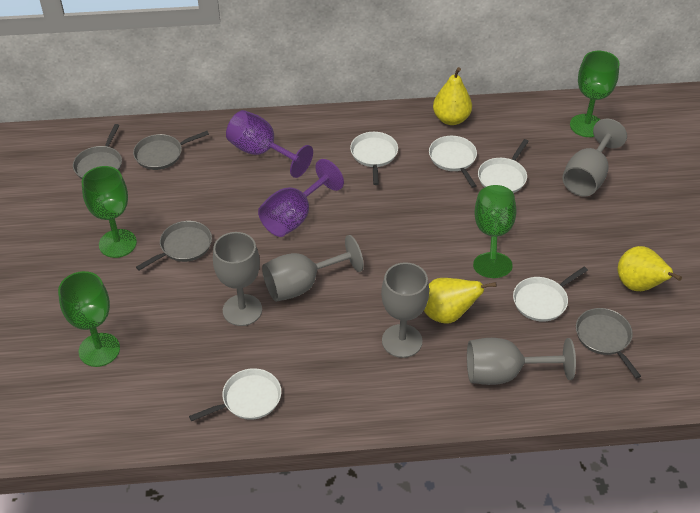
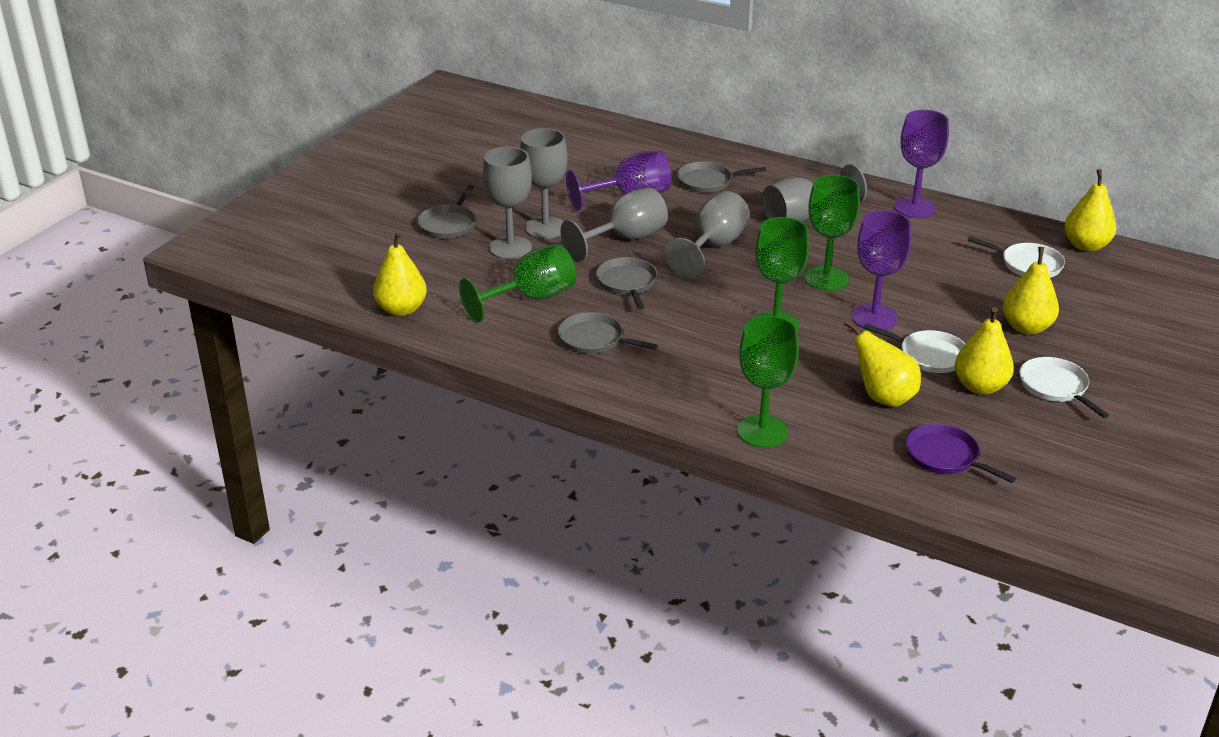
purple goblet: 2 -> 3
purple pan: 0 -> 1
white pan: 5 -> 3
yellow pear: 3 -> 5

